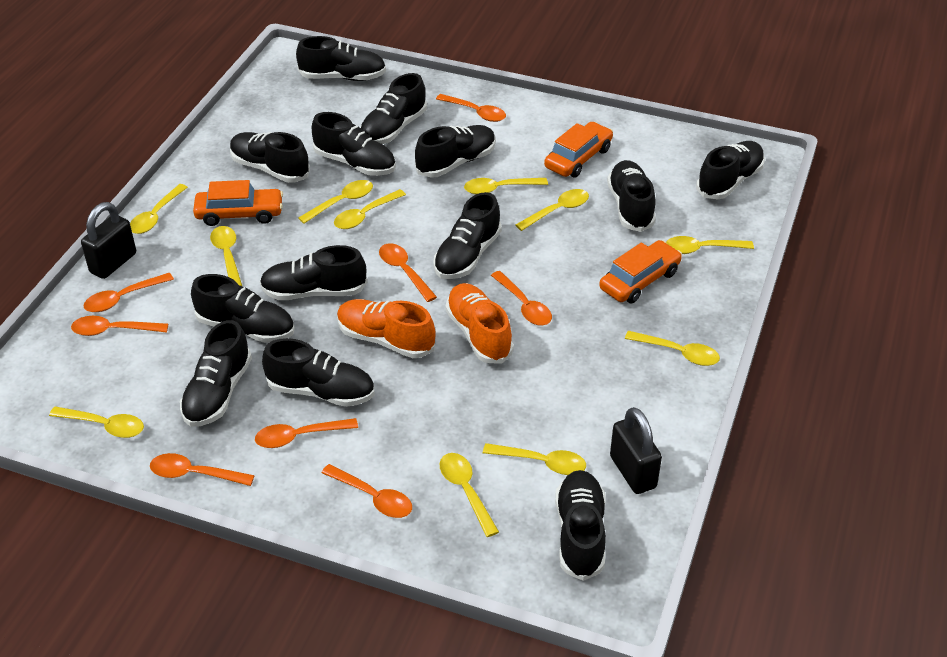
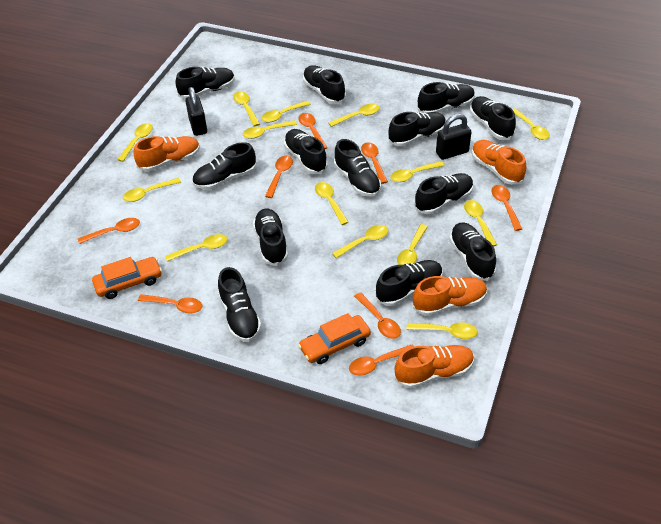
orange car: 3 -> 2
orange shoe: 2 -> 4
yellow spoon: 11 -> 14

